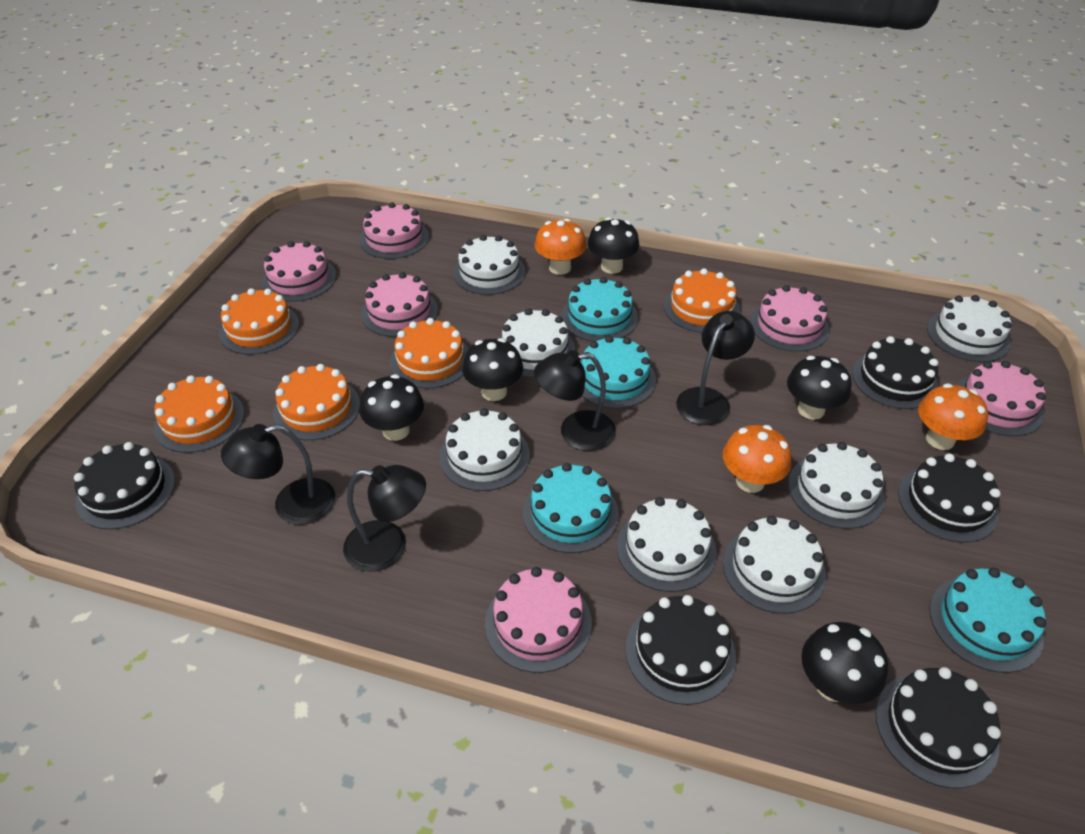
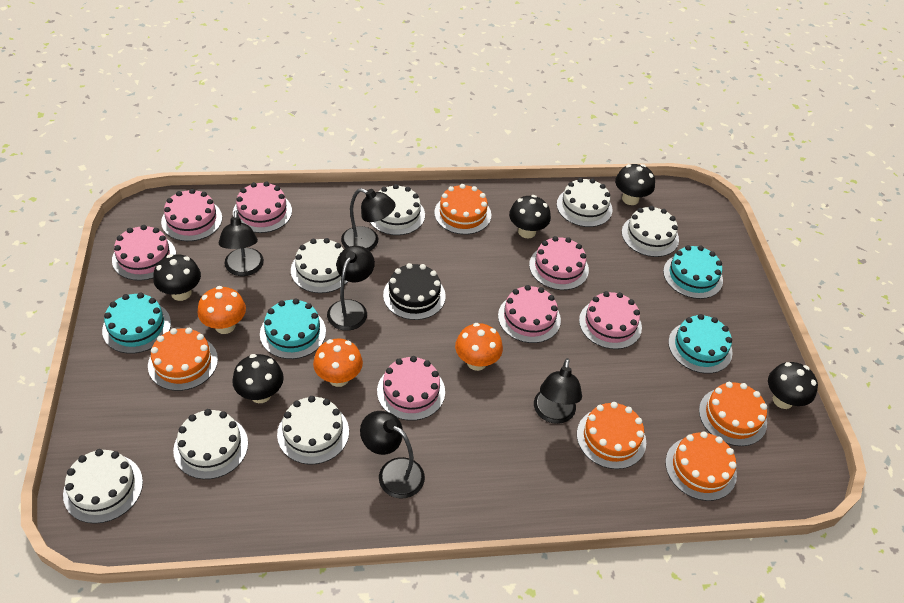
black cake: 5 -> 1
black lamp: 4 -> 5
pink cake: 6 -> 7

